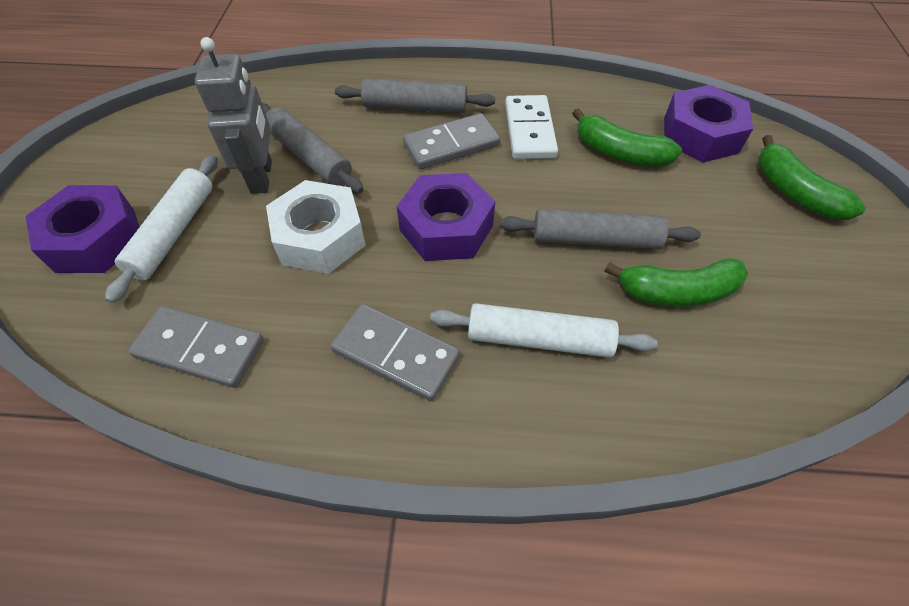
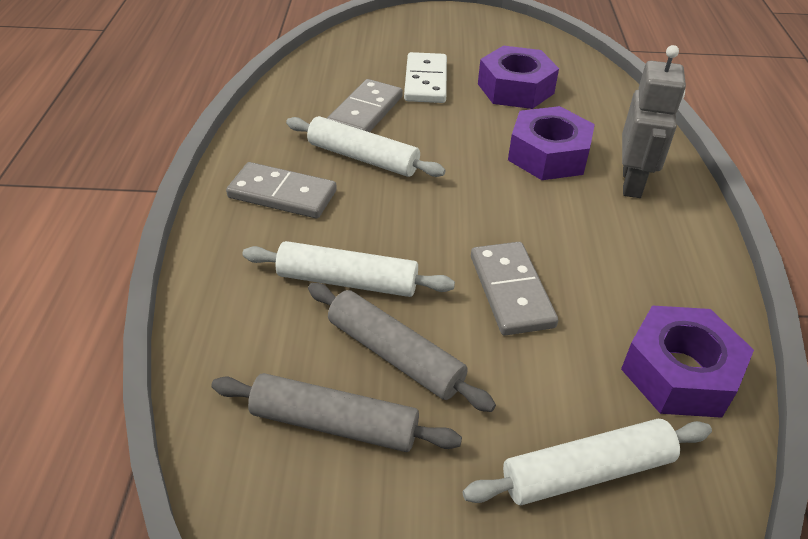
green banana: 3 -> 0
grey rolling pin: 3 -> 2
white nut: 1 -> 0
white rolling pin: 2 -> 3

